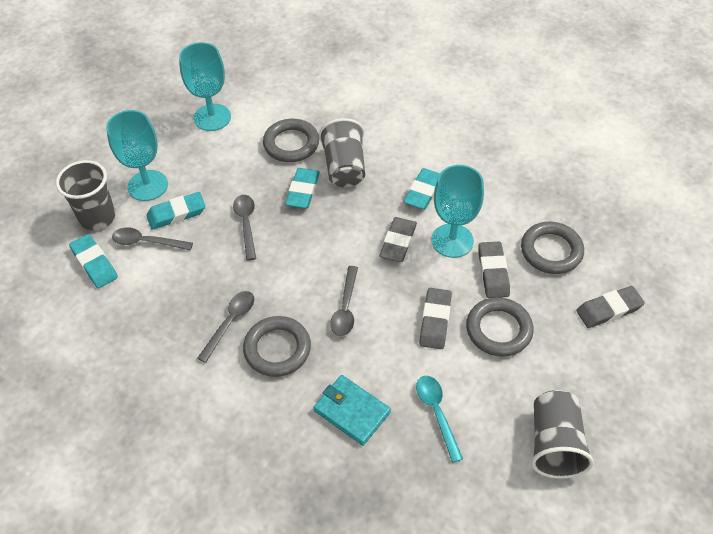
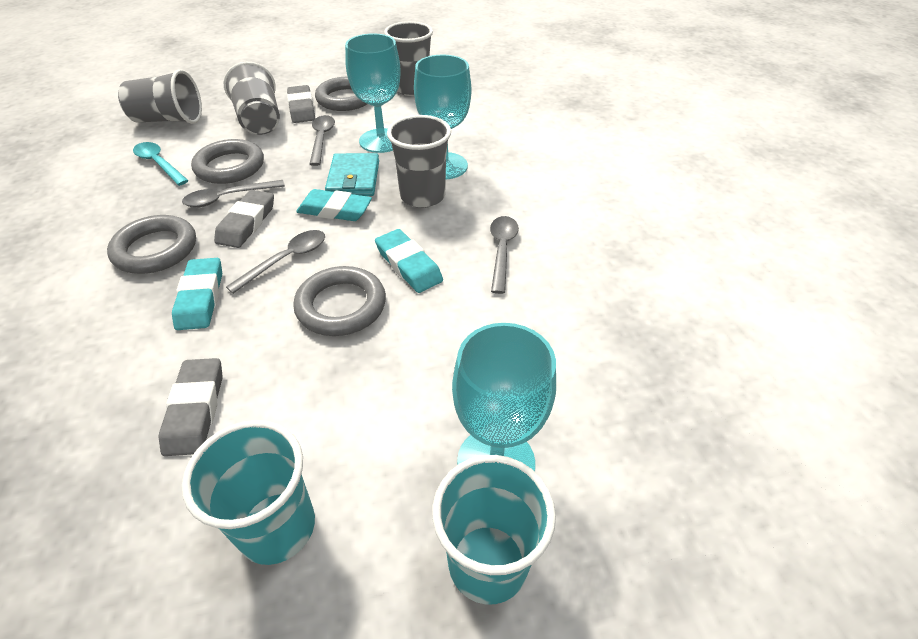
grey cup: 3 -> 4
grey eraser: 4 -> 3
turquoise cup: 0 -> 2
turquoise eraser: 4 -> 3

